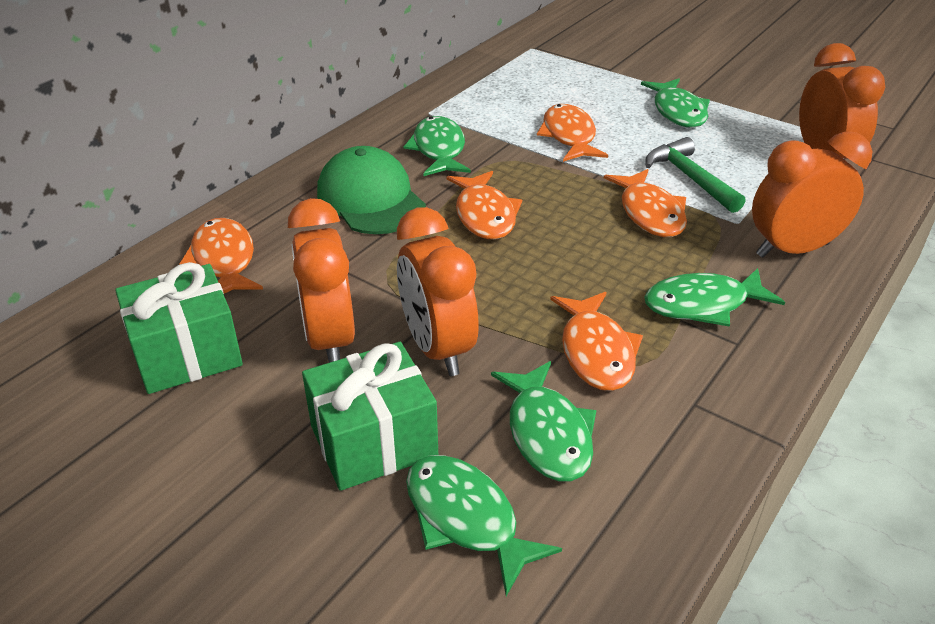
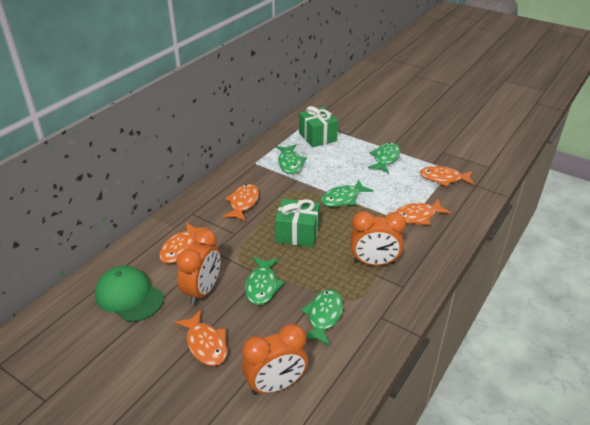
green hammer: 1 -> 0
orange clock: 4 -> 3

